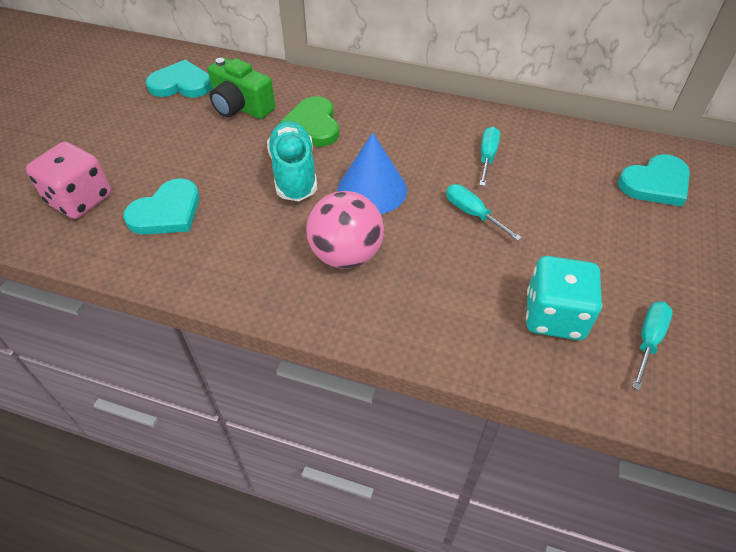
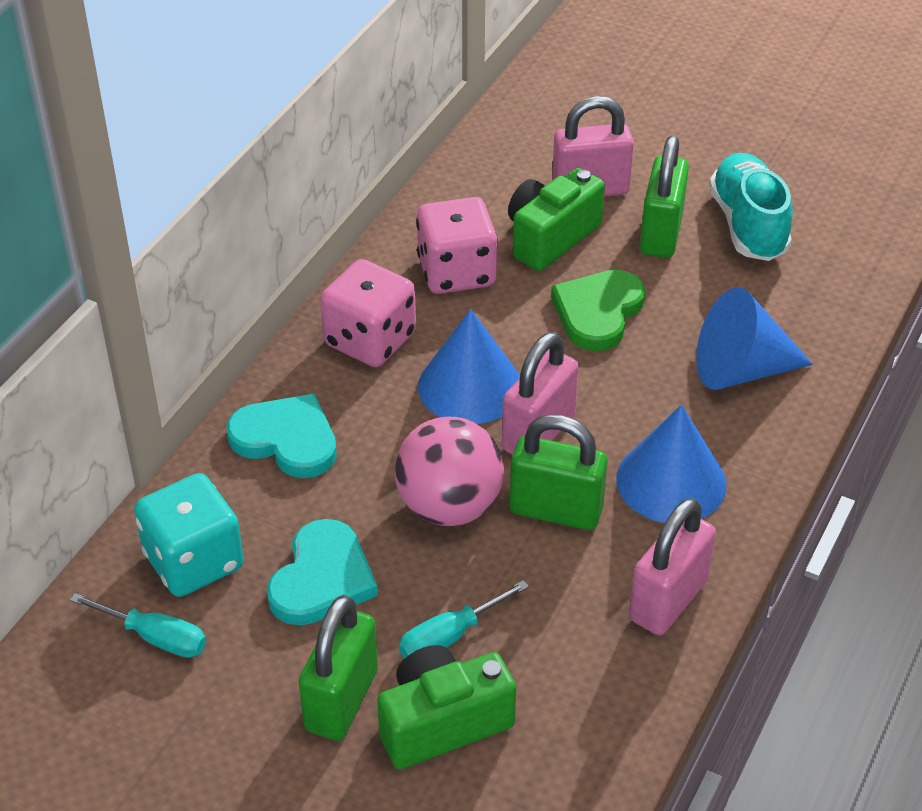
blue cone: 1 -> 3
green camera: 1 -> 2
green padlock: 0 -> 3
pink dice: 1 -> 2
pink padlock: 0 -> 3
turquoise heart: 3 -> 2
turquoise screwdriver: 3 -> 2

